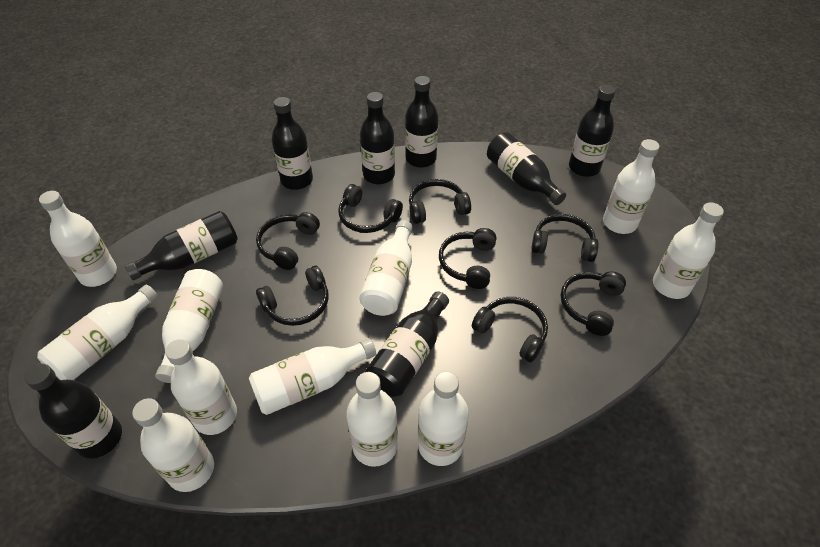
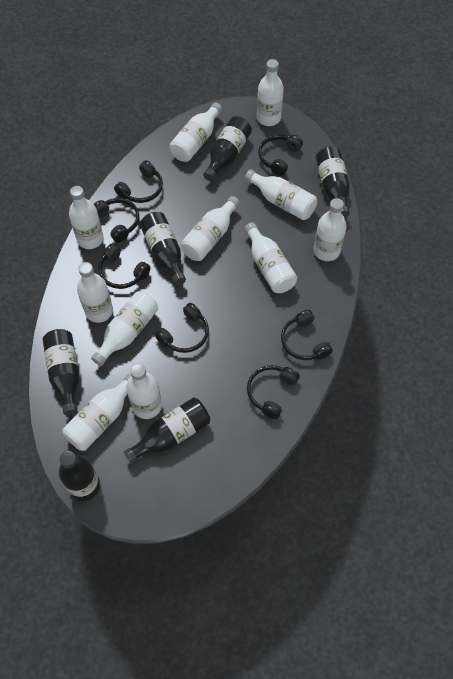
black bottle: 8 -> 6
black headphones: 8 -> 7

